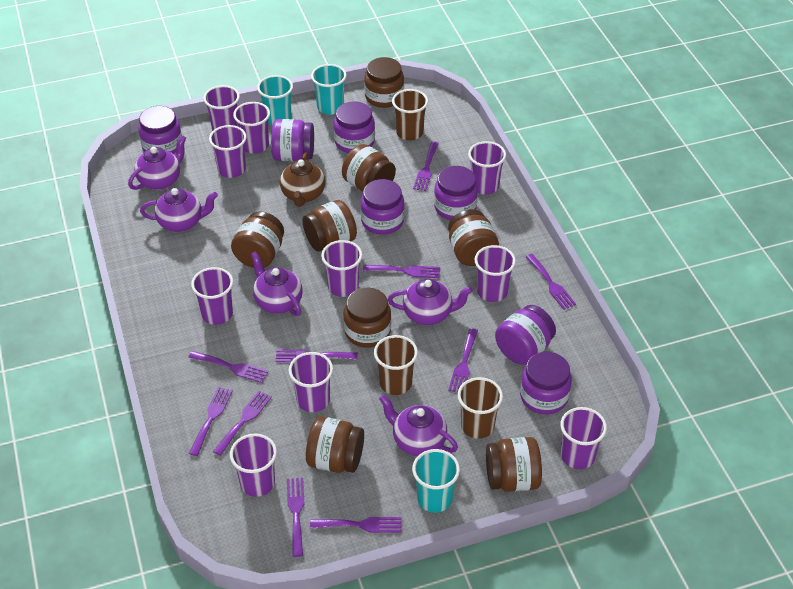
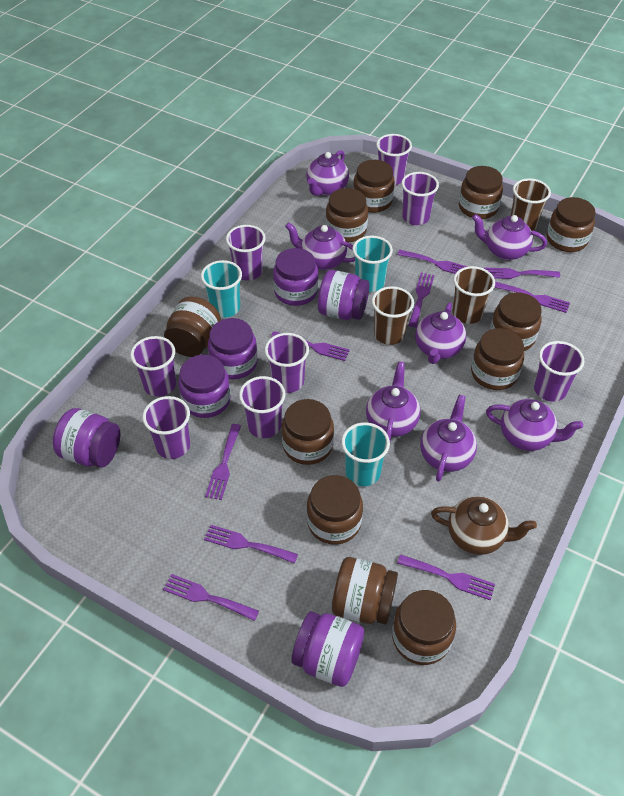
brown jar: 8 -> 11
purple cup: 10 -> 8
purple fork: 10 -> 9
purple jar: 7 -> 6
purple teapot: 5 -> 7

